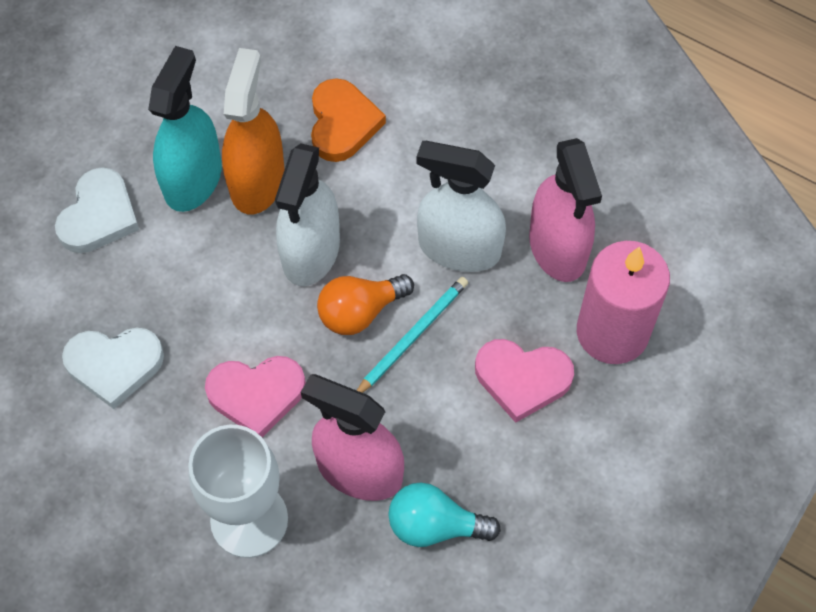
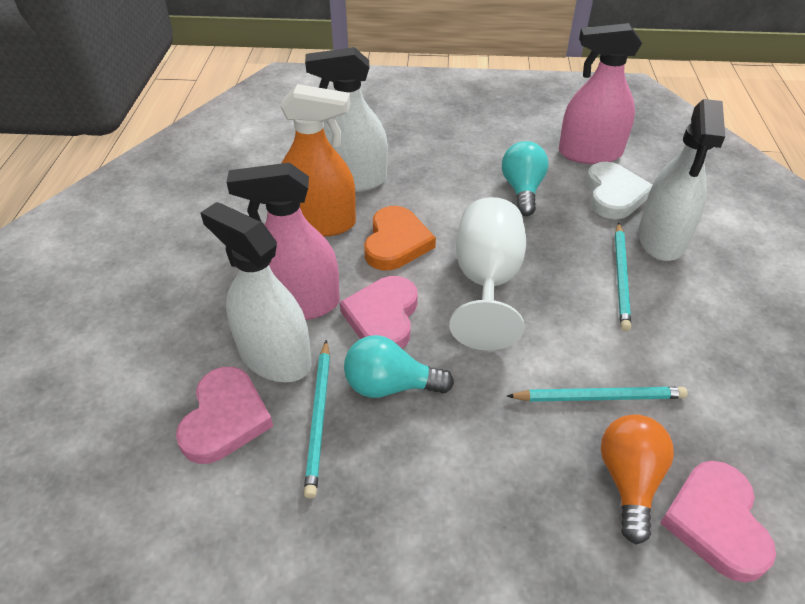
pink candle: 1 -> 0
pink heart: 2 -> 3
turquoise light bulb: 1 -> 2
turquoise pencil: 1 -> 3
turquoise spray bottle: 1 -> 0
white heart: 2 -> 1
white spray bottle: 2 -> 3

